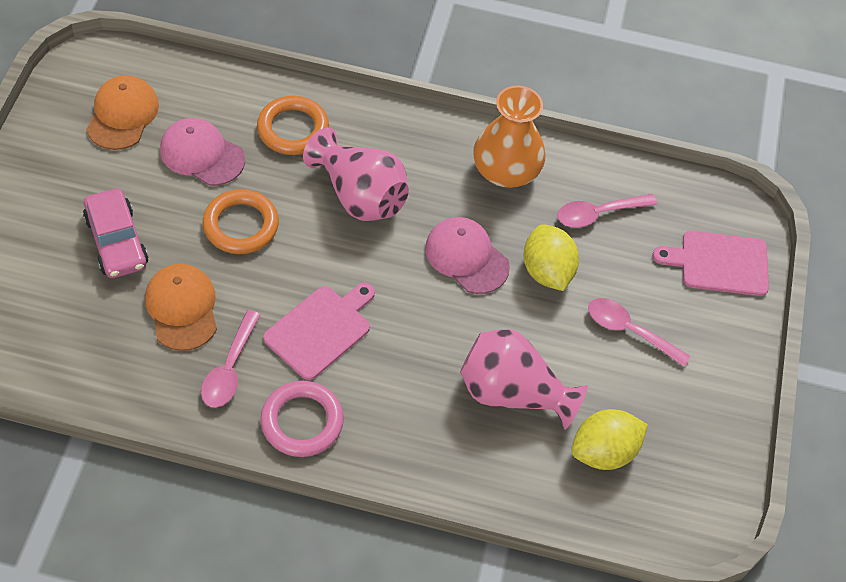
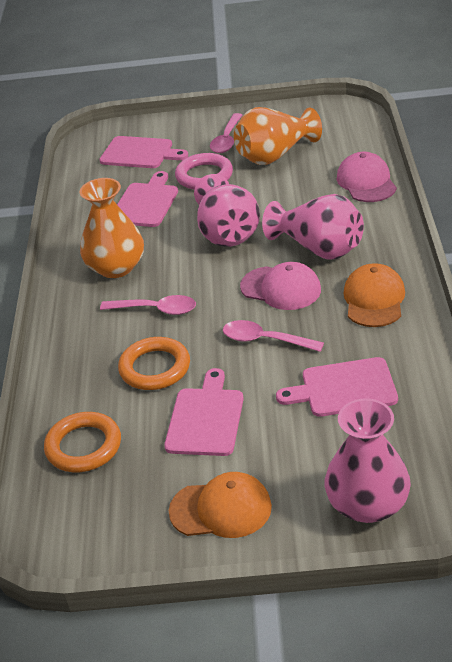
orange vase: 1 -> 2
pink car: 1 -> 0
pink cutting board: 2 -> 4
pink vase: 2 -> 3
yellow lemon: 2 -> 0

